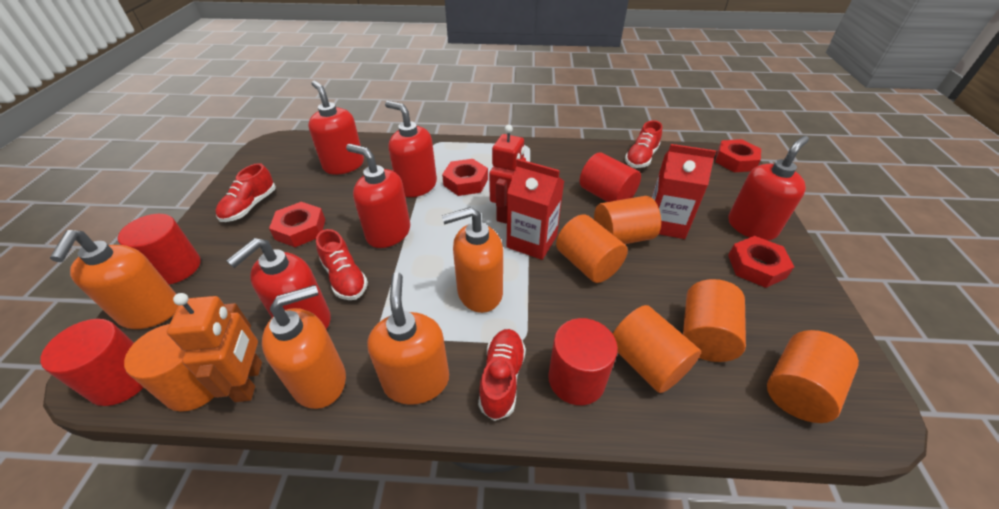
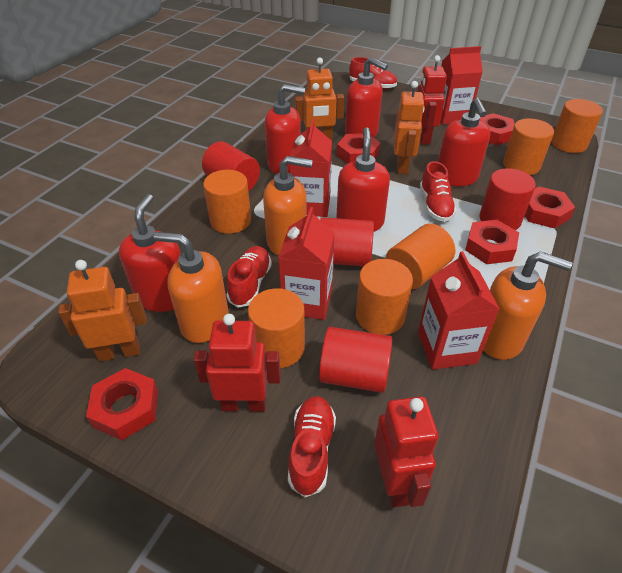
orange robot: 1 -> 3
orange soap dispenser: 4 -> 3
red carton: 2 -> 4
red nut: 4 -> 5
red robot: 1 -> 3

